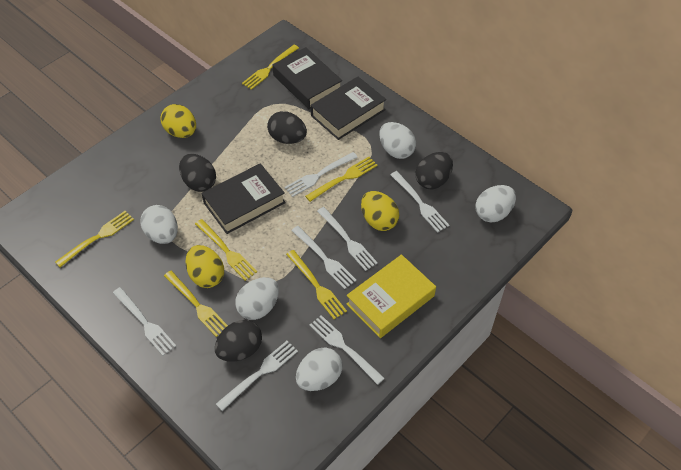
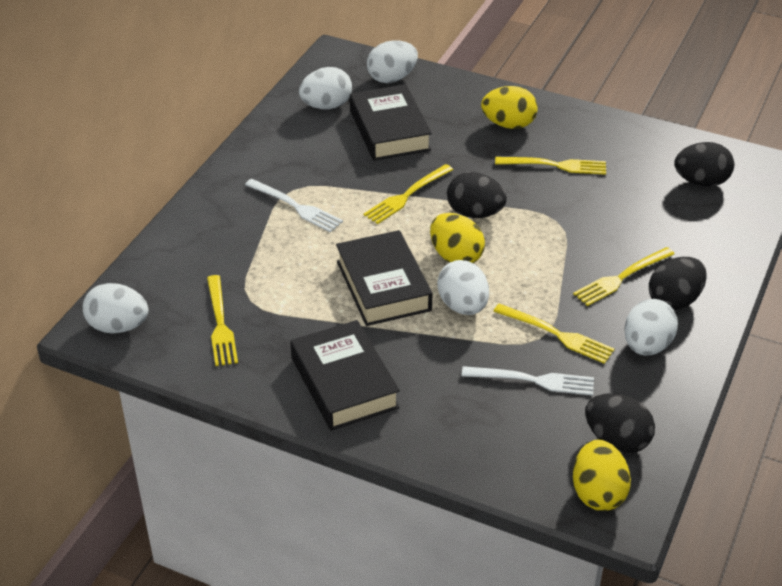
white fork: 7 -> 2
yellow book: 1 -> 0
yellow fork: 6 -> 5

